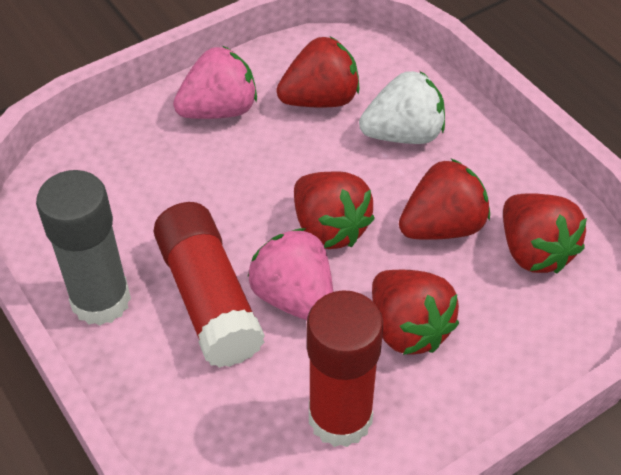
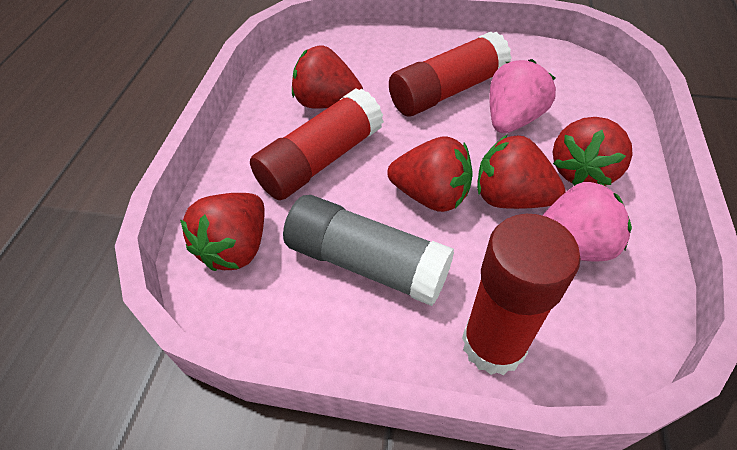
red glue stick: 2 -> 3
white strawberry: 1 -> 0

